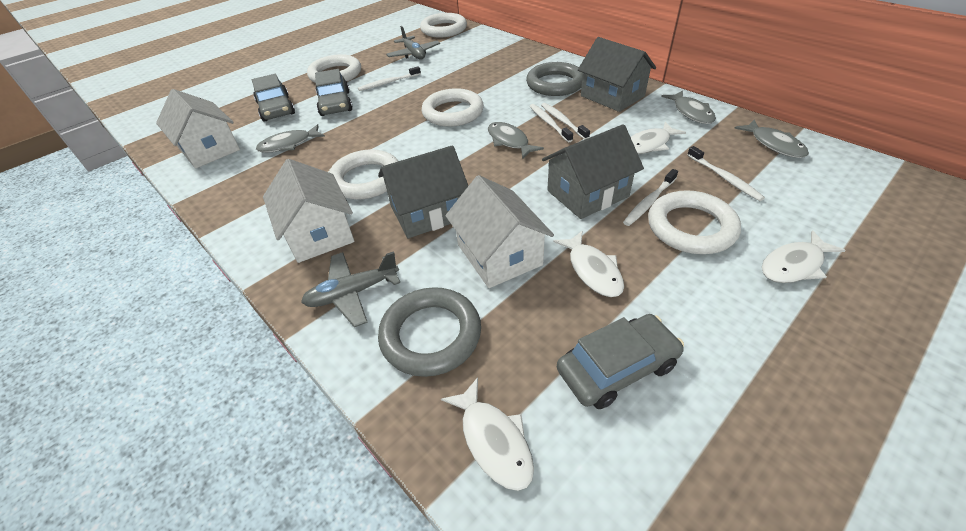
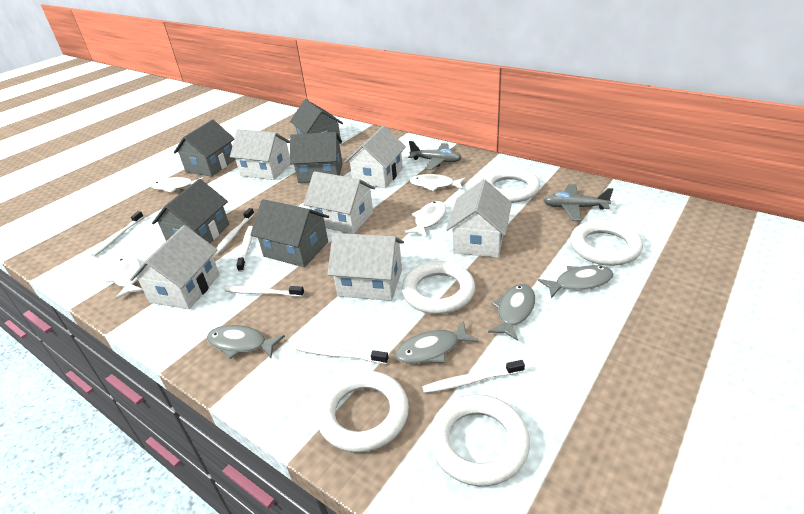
grey car: 3 -> 0
grey house: 3 -> 5
grey ring: 2 -> 0
white house: 3 -> 6
white toothbrush: 5 -> 6

